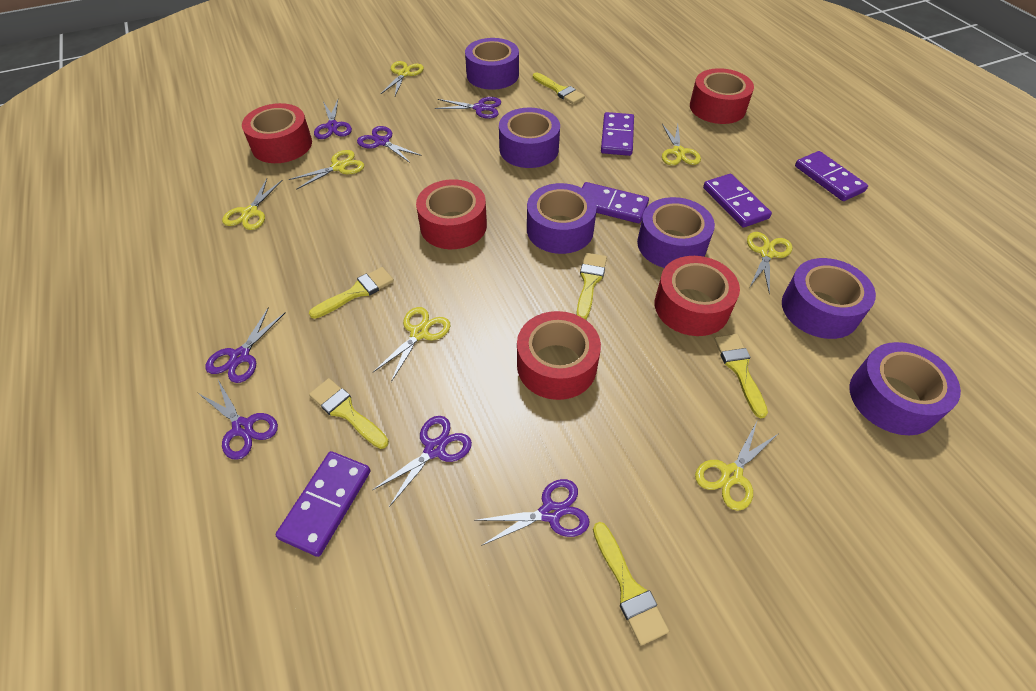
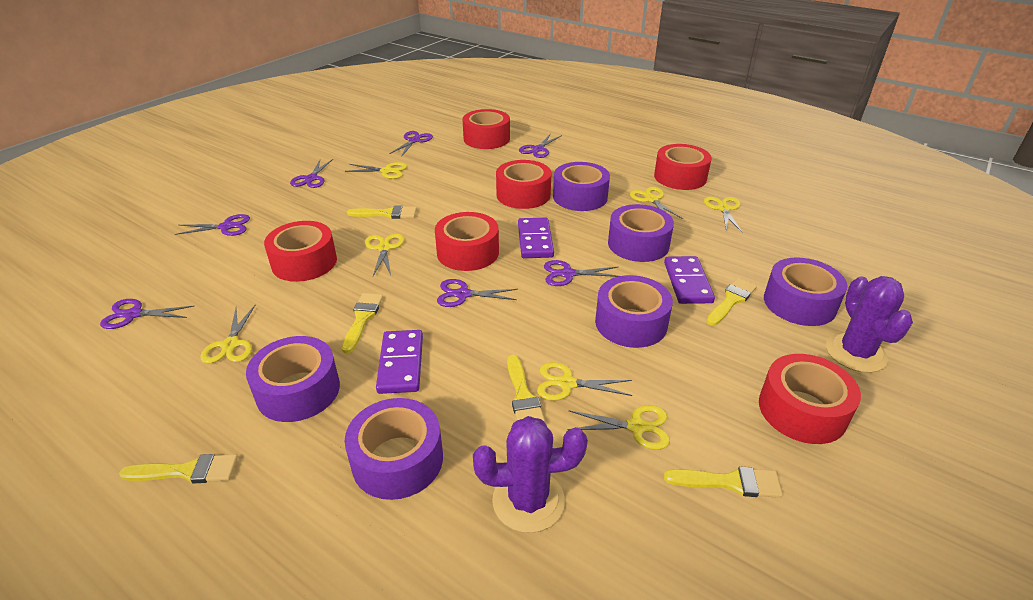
purple cactus: 0 -> 2
purple domino: 5 -> 3
red tape: 5 -> 6

